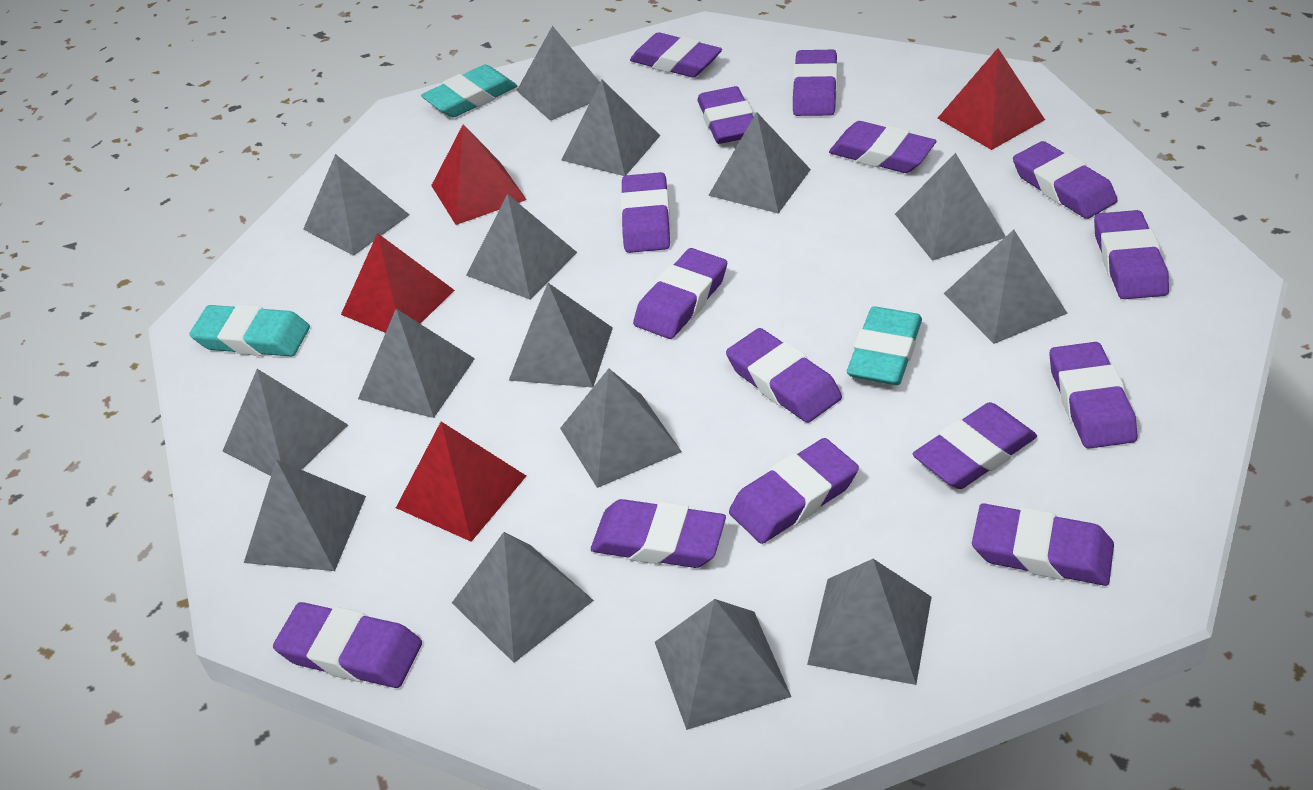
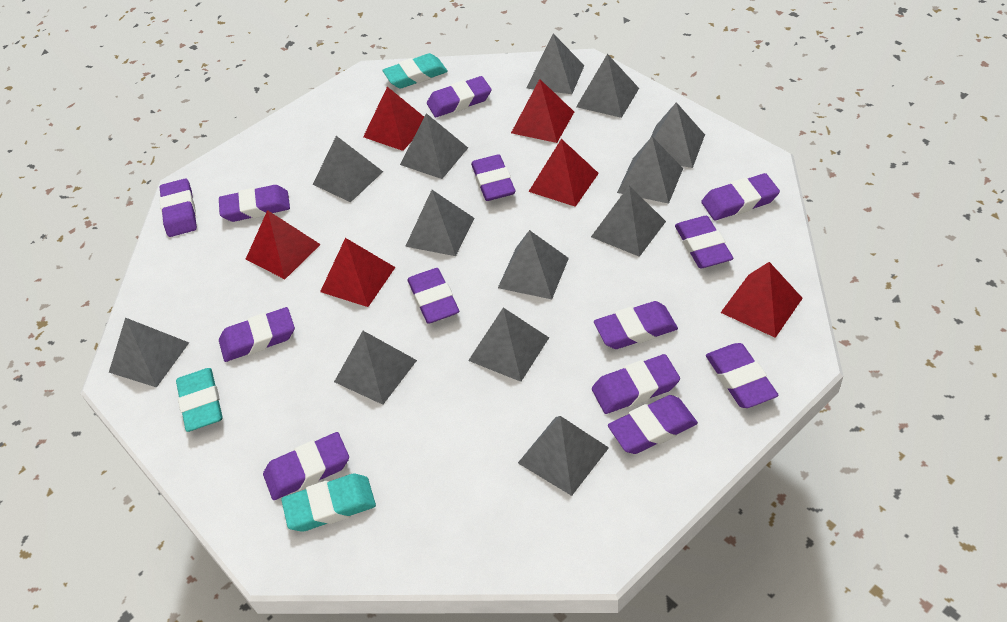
grey pyramid: 15 -> 13
purple eraser: 15 -> 13
red pyramid: 4 -> 6

